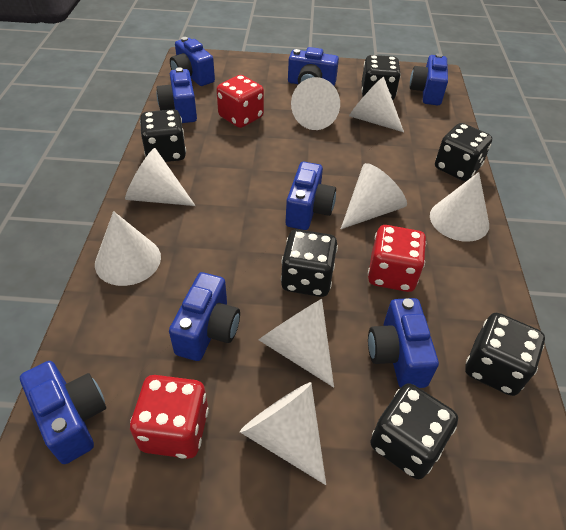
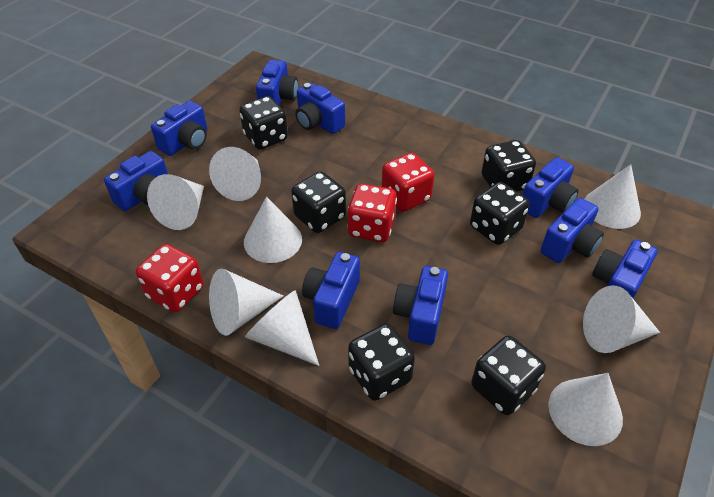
blue camera: 8 -> 9

